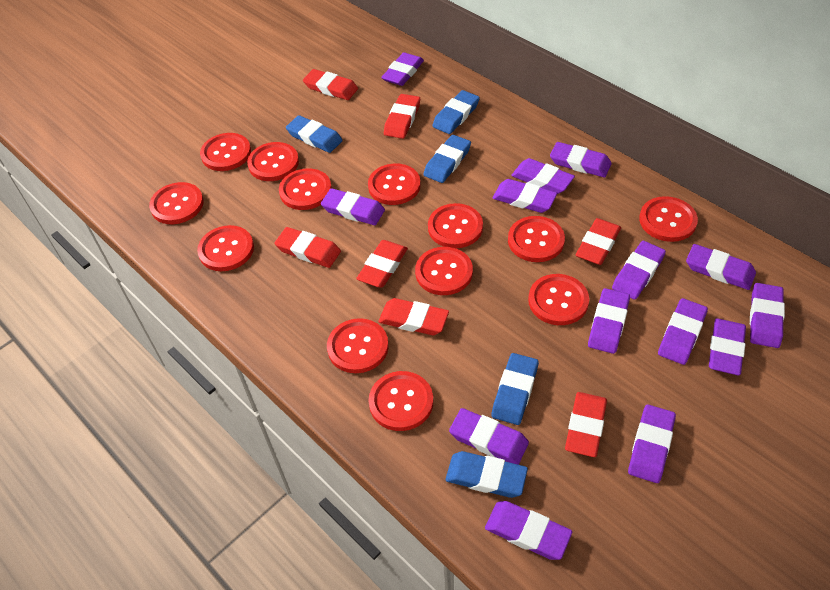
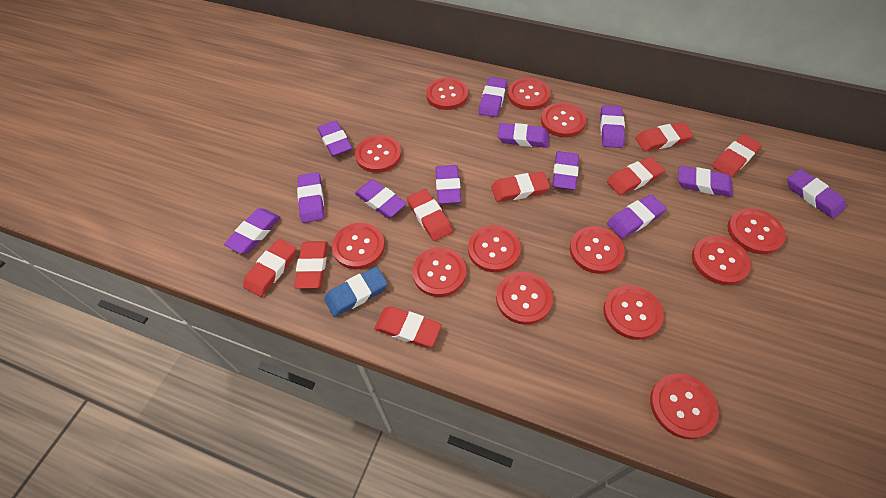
blue eraser: 5 -> 1
purple eraser: 14 -> 12
red eraser: 7 -> 8

